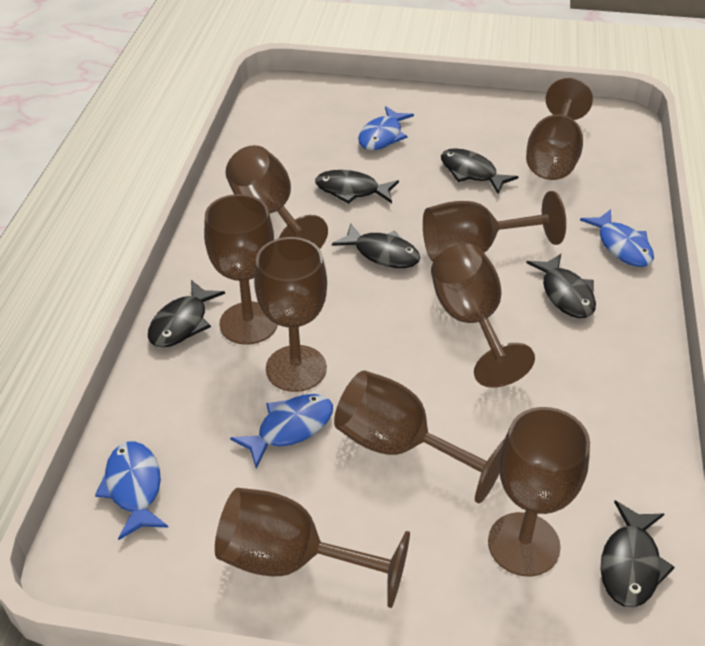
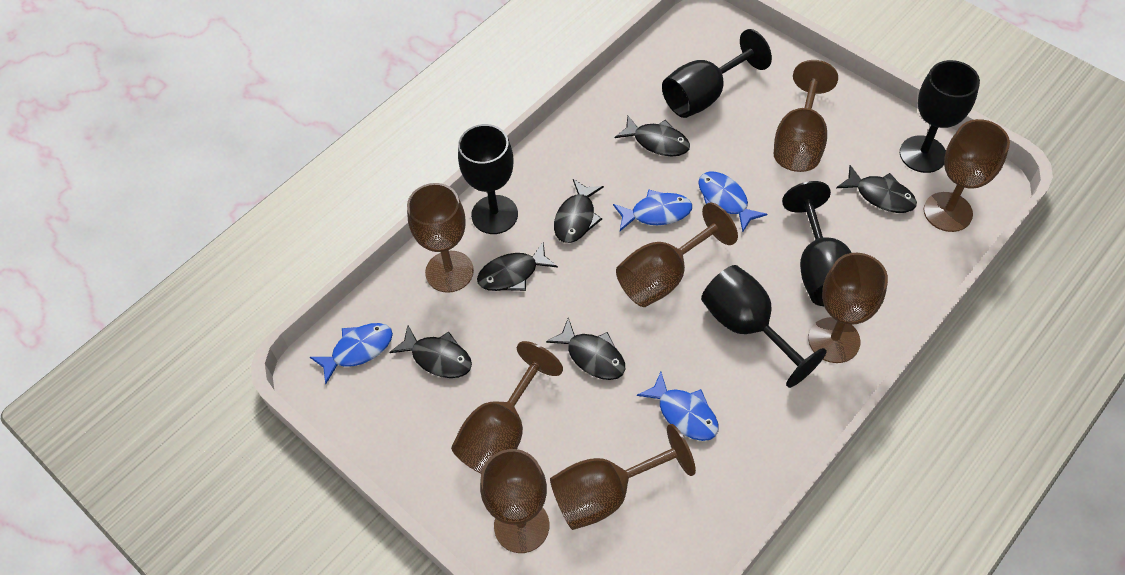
black goblet: 0 -> 5
brown goblet: 9 -> 8

